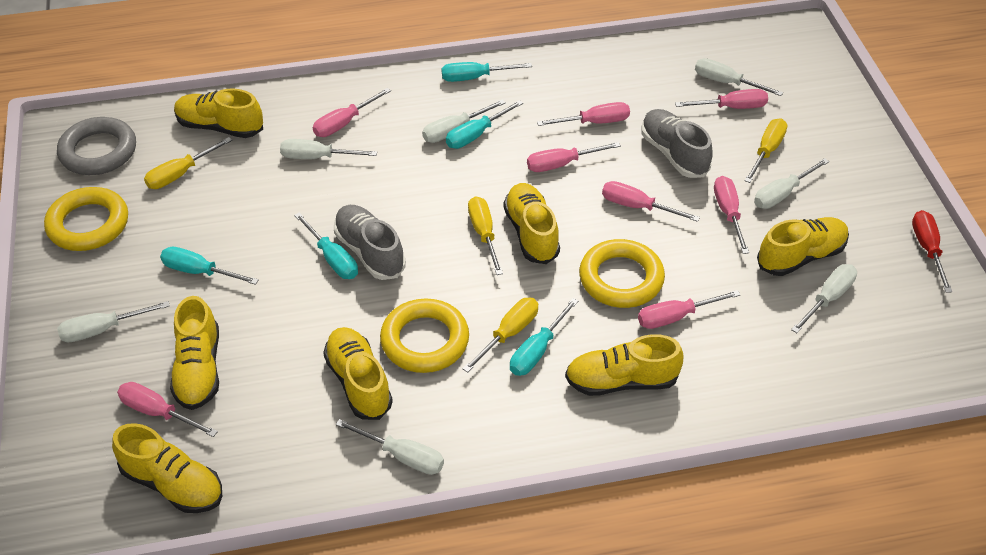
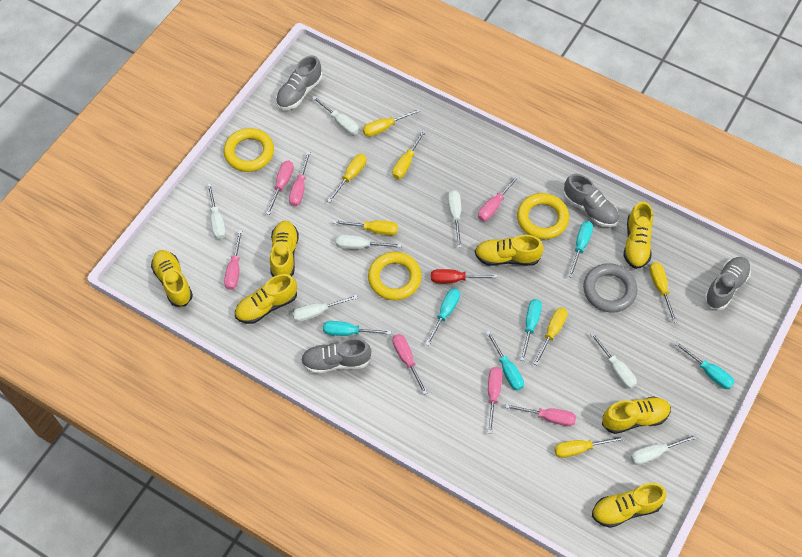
grey shoe: 2 -> 4
pink screwdriver: 8 -> 7
turquoise screwdriver: 5 -> 6
yellow screwdriver: 4 -> 7

